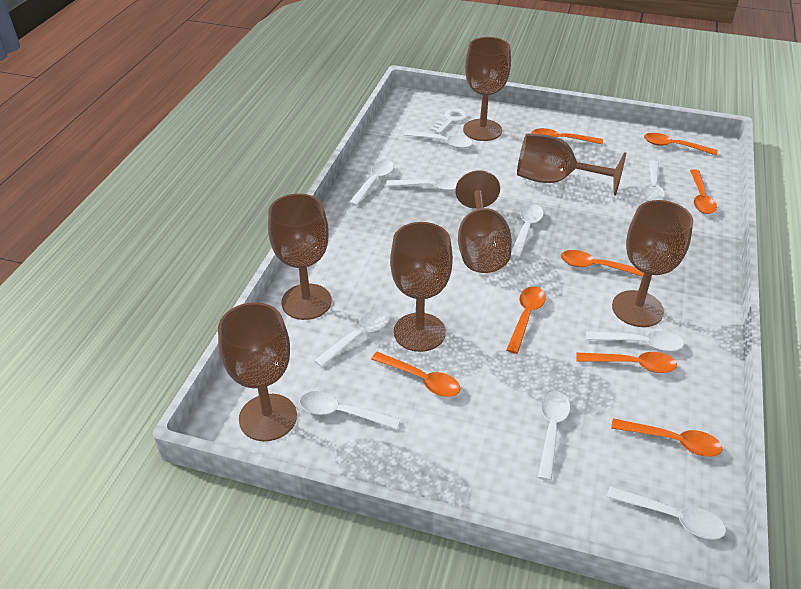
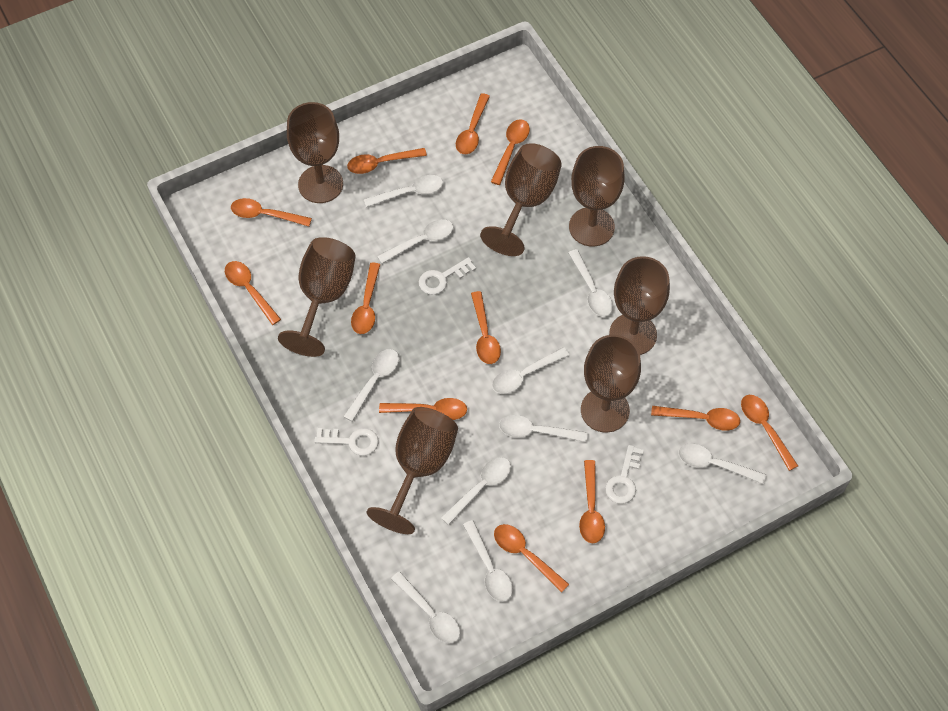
orange spoon: 8 -> 12
white key: 1 -> 3

